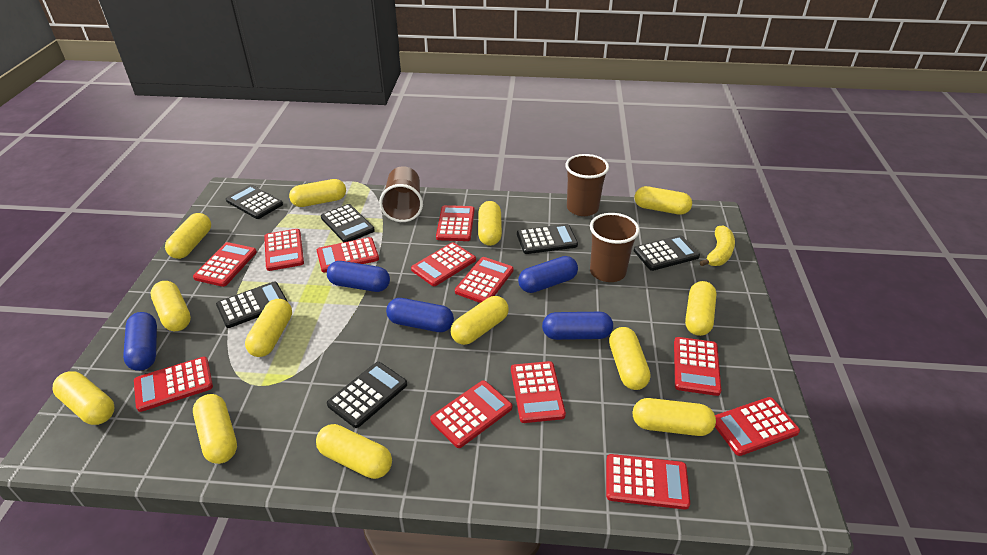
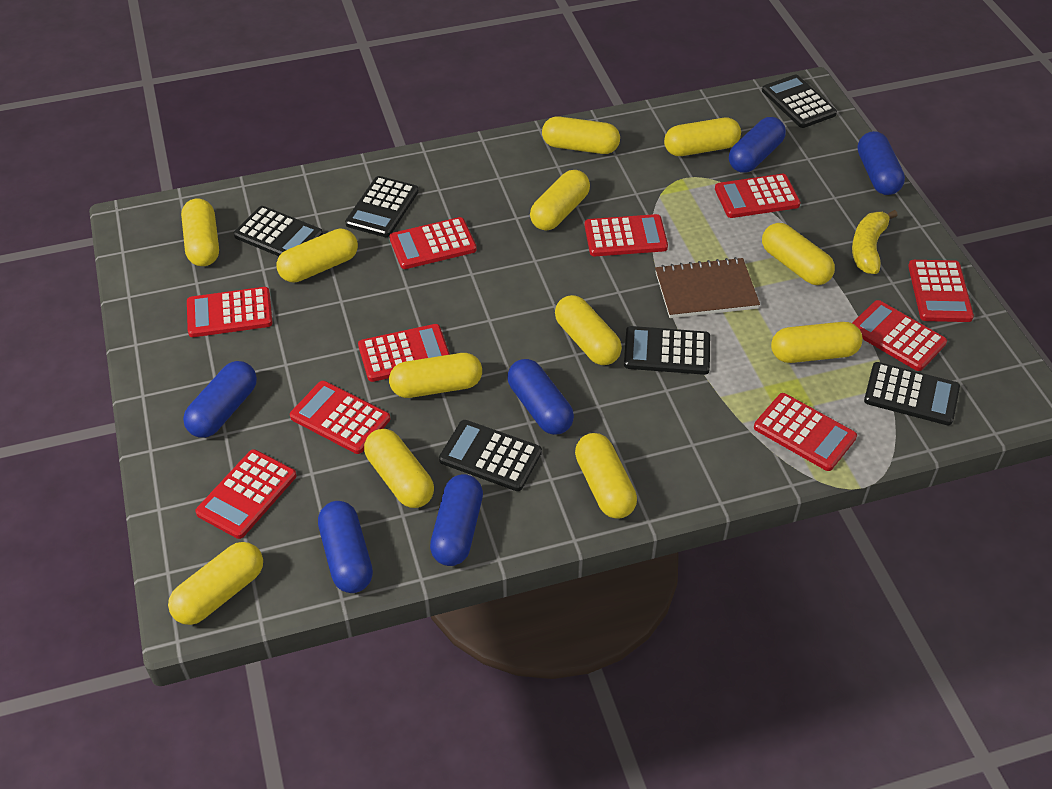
blue capsule: 5 -> 6
brown cup: 3 -> 0
brown notebook: 0 -> 1
red calculator: 12 -> 10
yellow capsule: 13 -> 12

